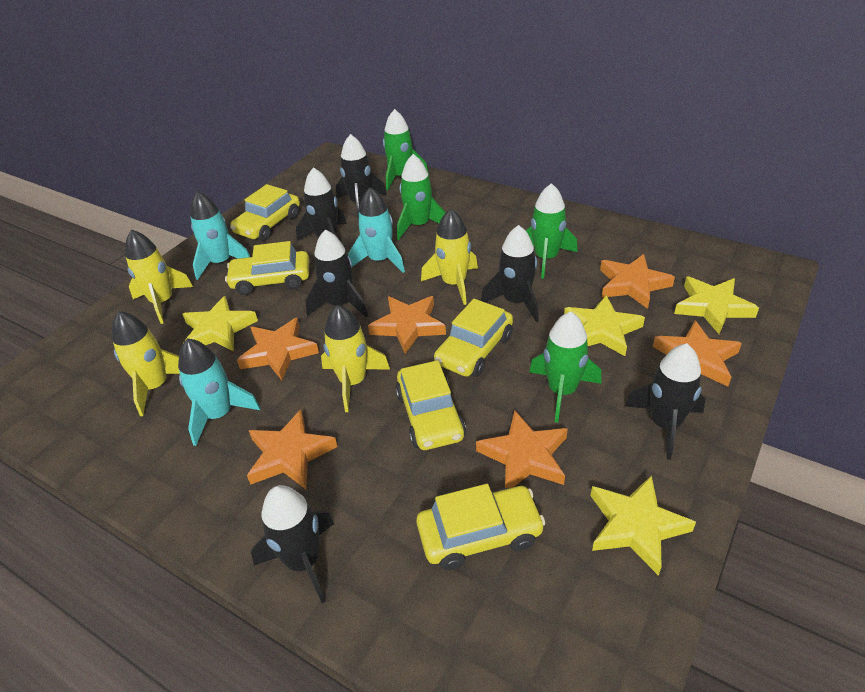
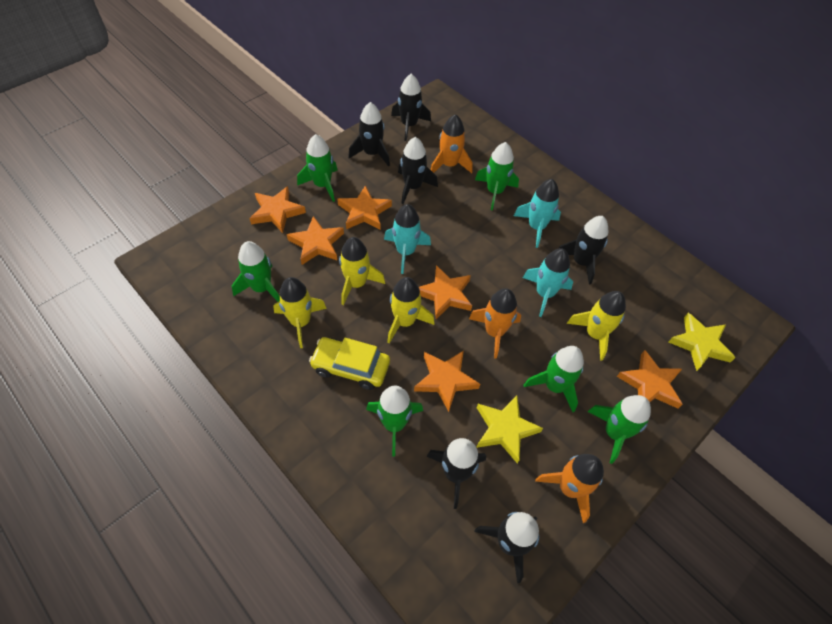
green rocket: 4 -> 6
orange rocket: 0 -> 3
yellow car: 5 -> 1
yellow star: 4 -> 2

